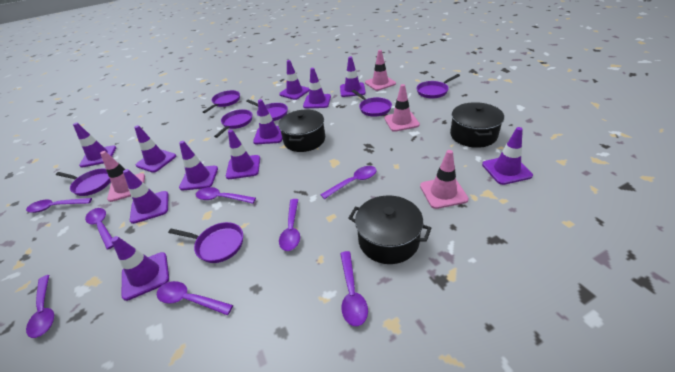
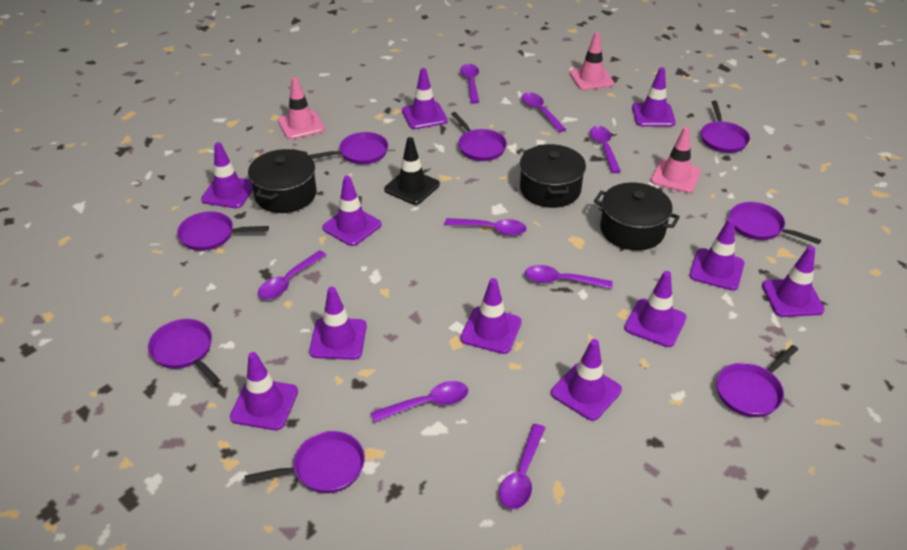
black traffic cone: 0 -> 1
pink traffic cone: 4 -> 3
purple pan: 7 -> 8

